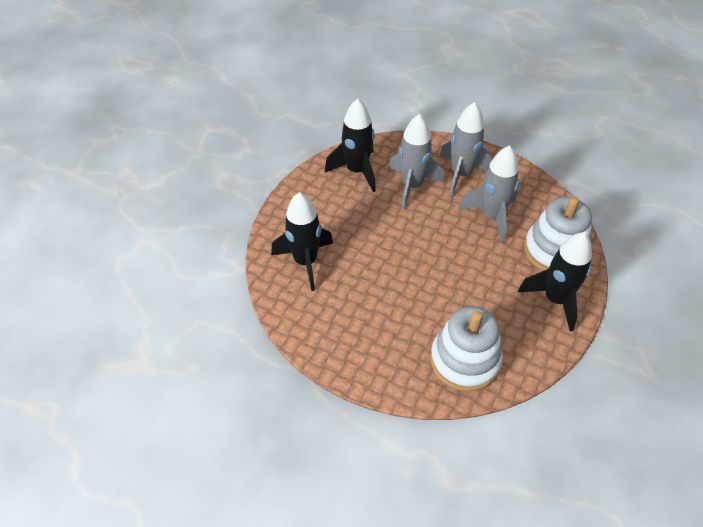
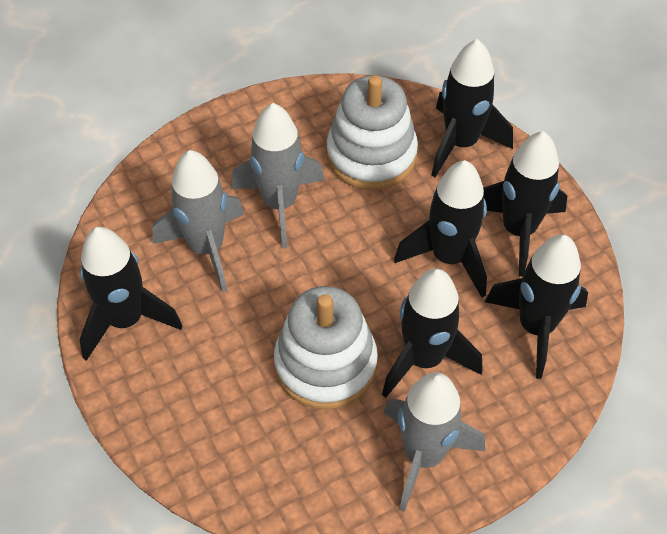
black rocket: 3 -> 6

